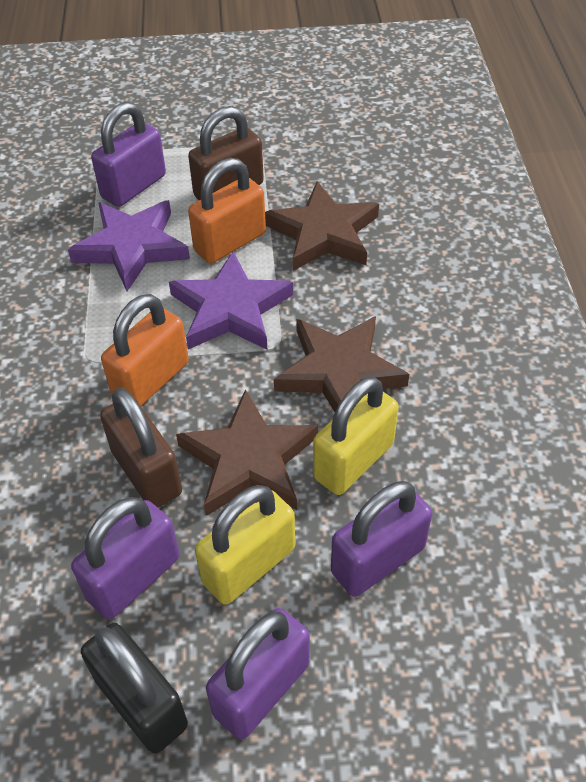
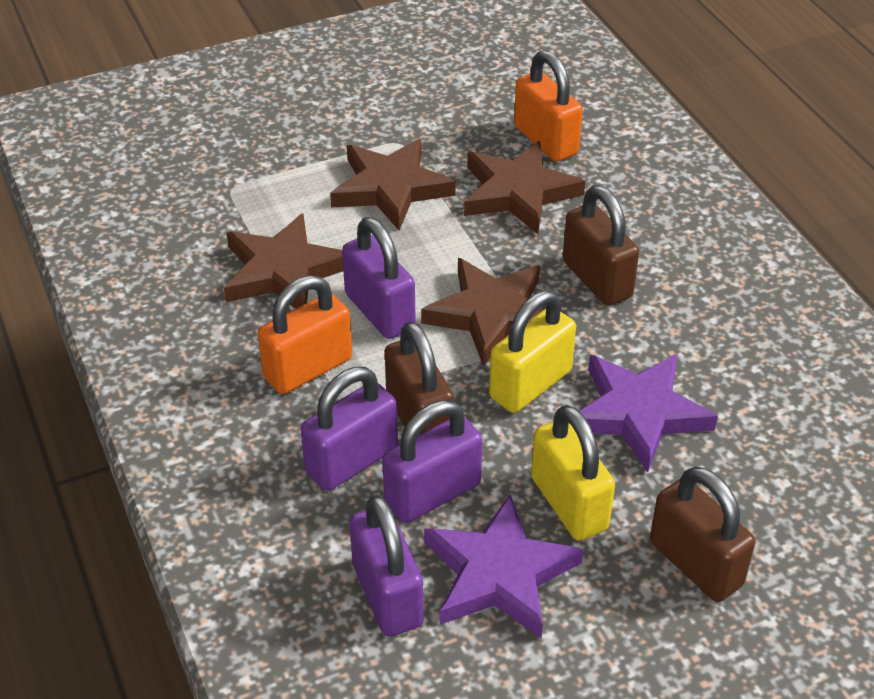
black padlock: 1 -> 0
brown padlock: 2 -> 3
brown star: 3 -> 4

